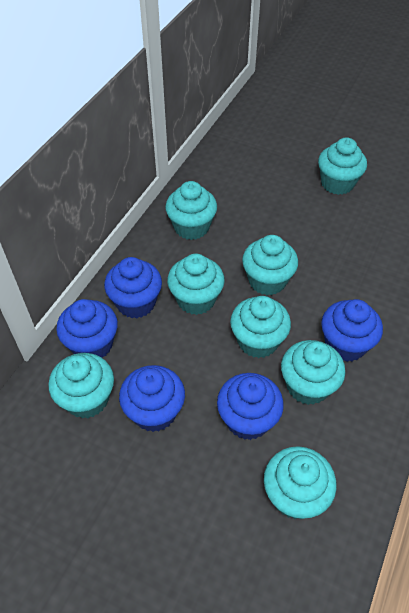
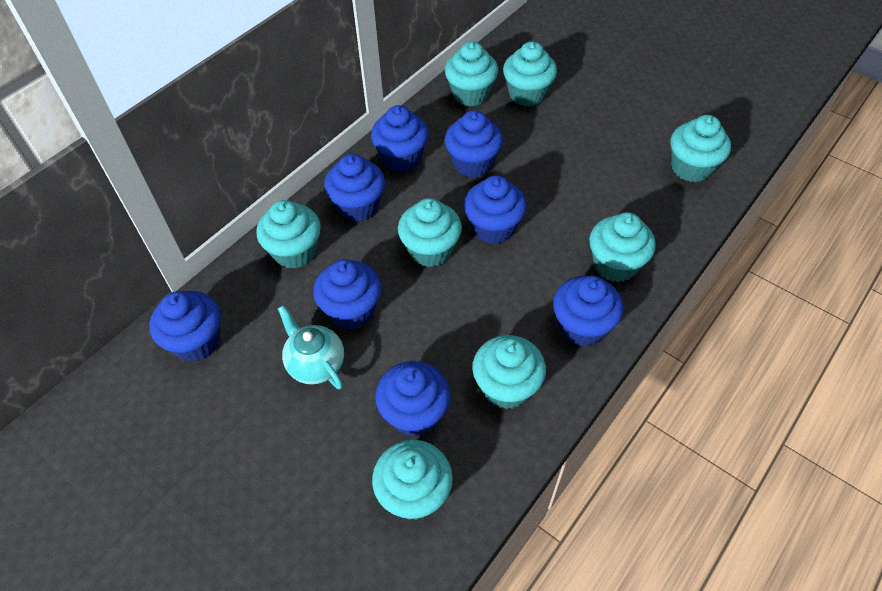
blue cupcake: 5 -> 8
turquoise teapot: 0 -> 1

